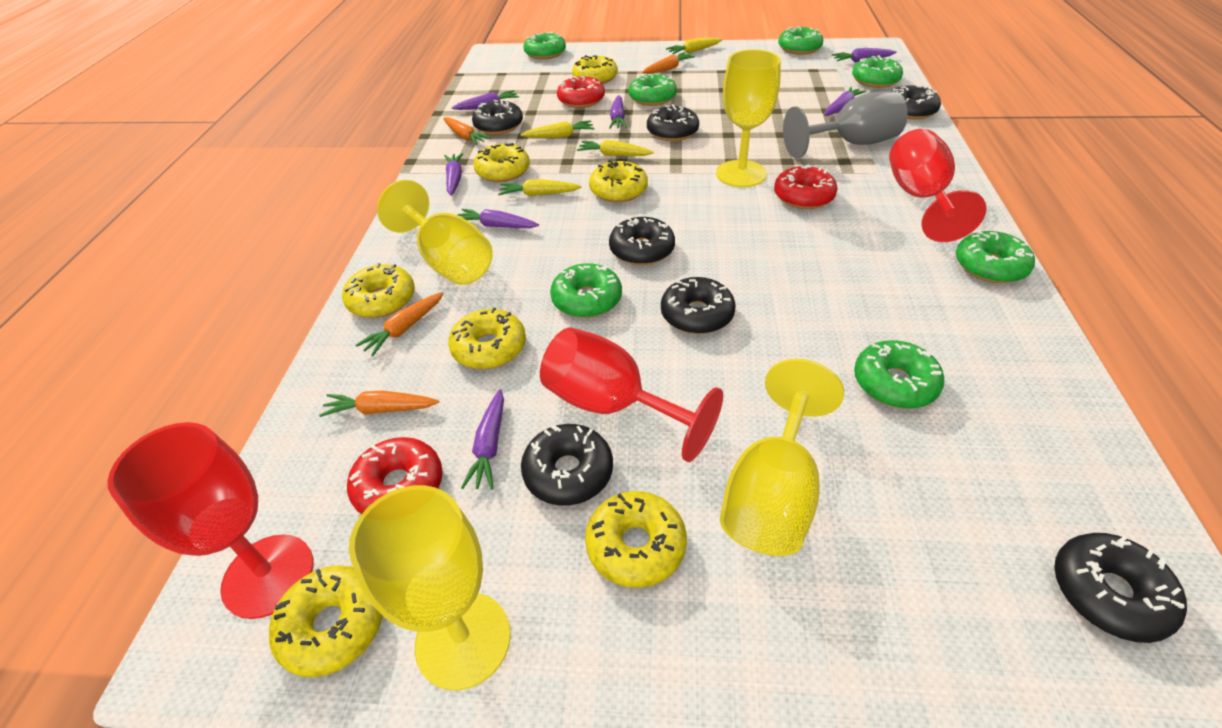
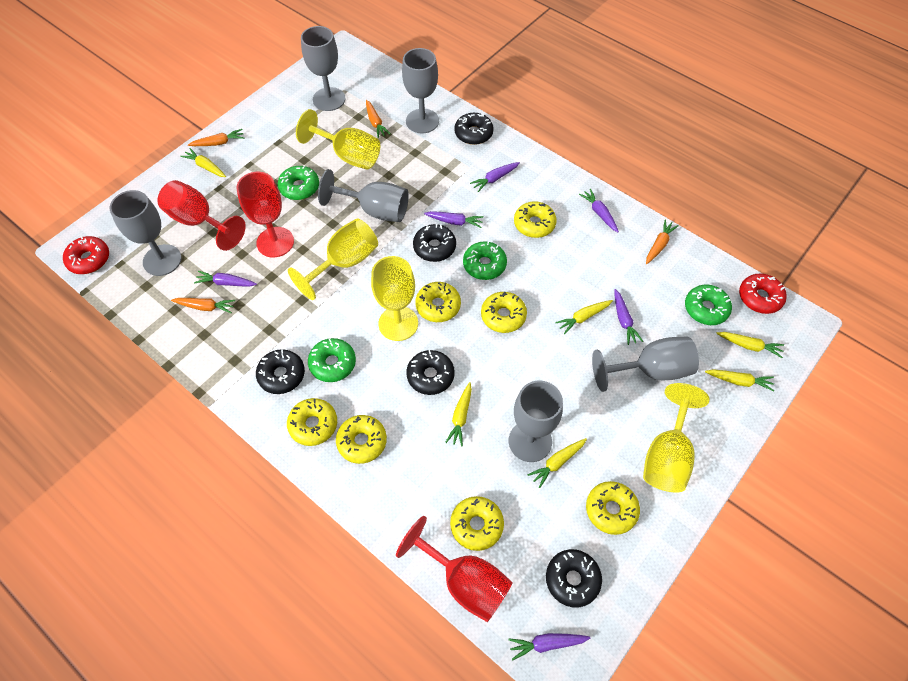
black donut: 7 -> 5
green donut: 7 -> 4
grey goblet: 1 -> 6
purple carrot: 7 -> 6
red donut: 3 -> 2
yellow carrot: 4 -> 6

